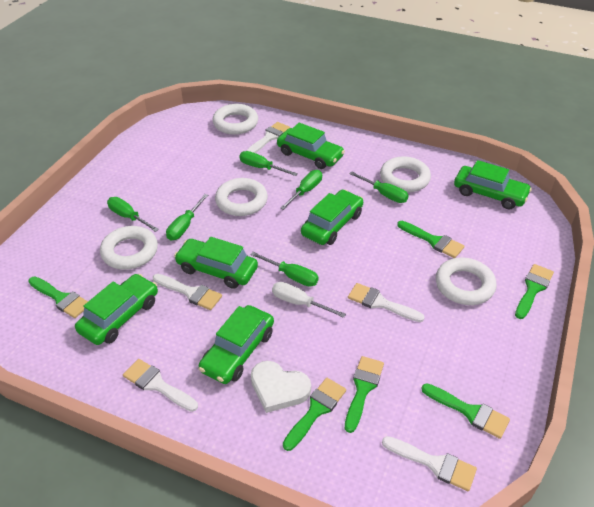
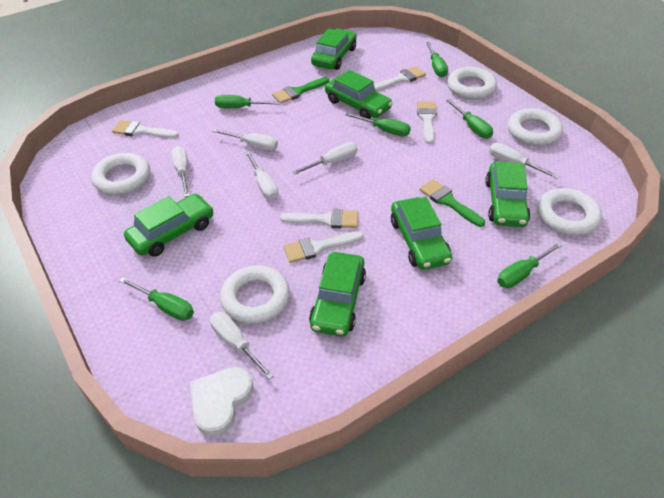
green brush: 6 -> 2
white screwdriver: 1 -> 6

